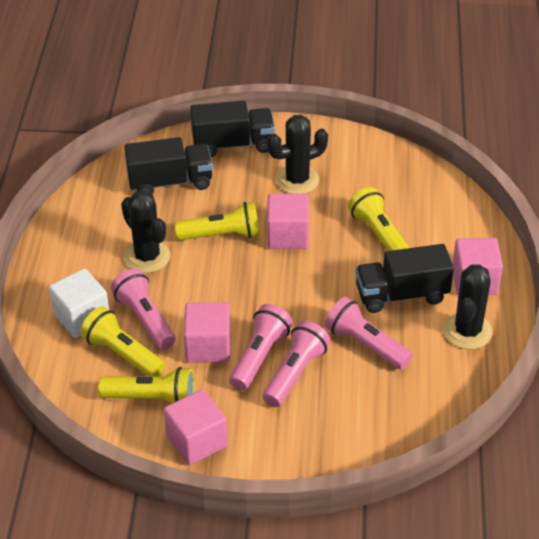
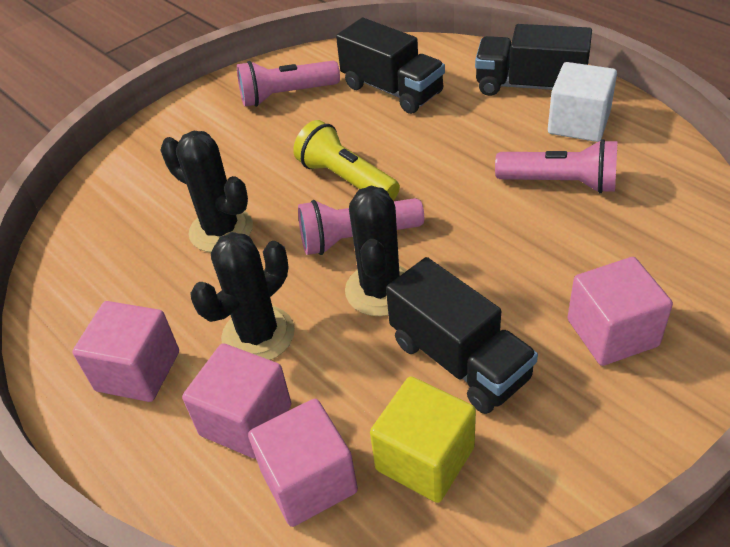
pink flashlight: 4 -> 3
yellow cube: 0 -> 1
yellow flashlight: 4 -> 1

